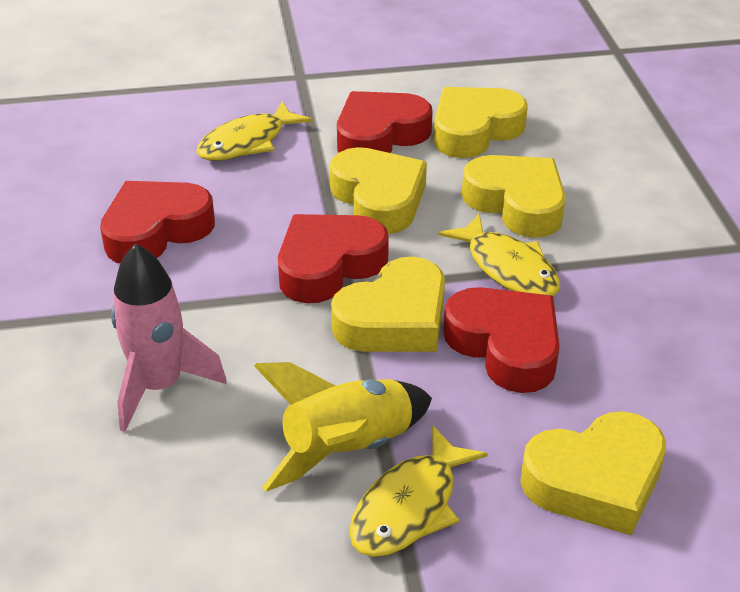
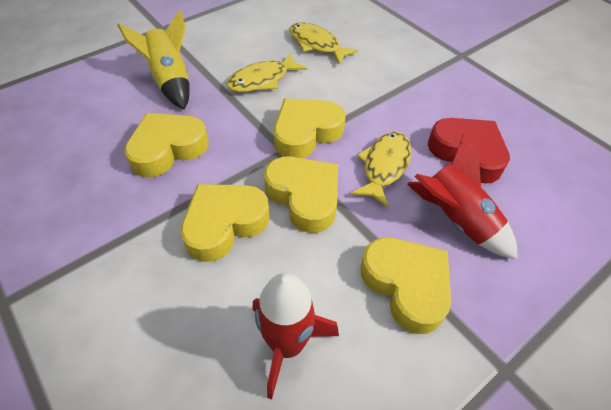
pink rocket: 1 -> 0
red heart: 4 -> 1
red rocket: 0 -> 2

